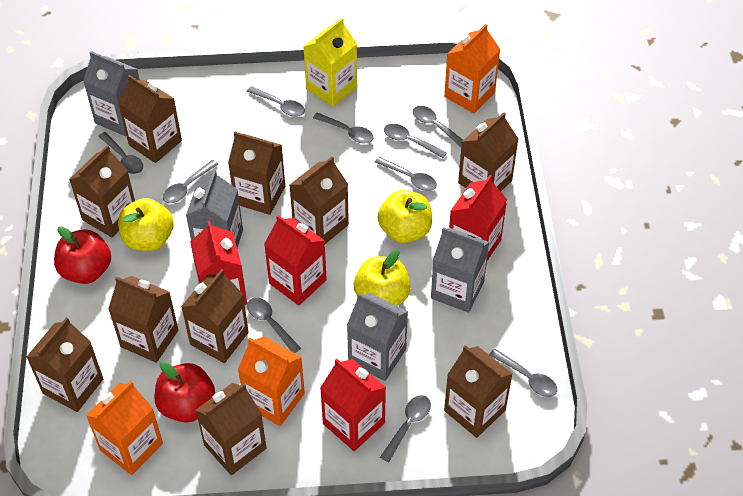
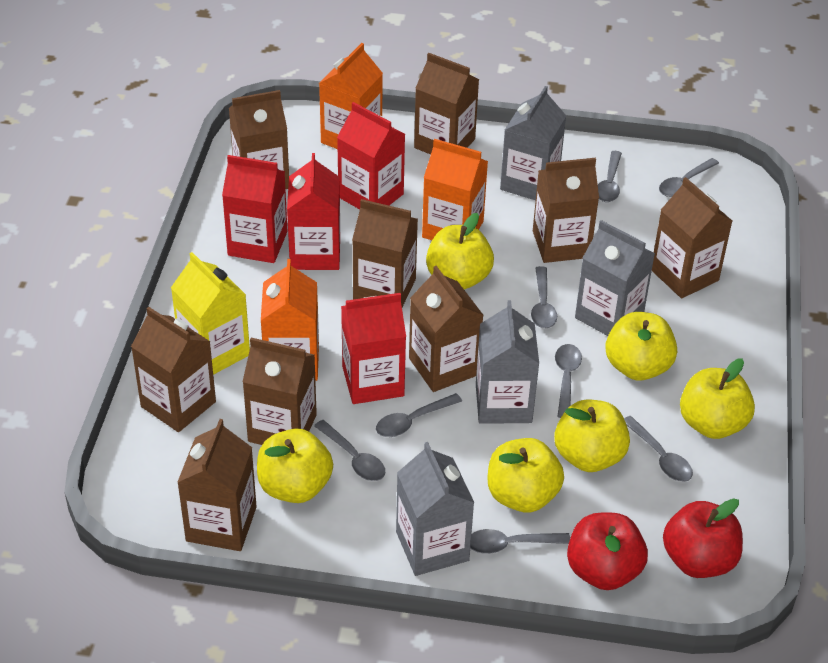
brown carton: 10 -> 9
grey spoon: 10 -> 8
yellow apple: 3 -> 6

